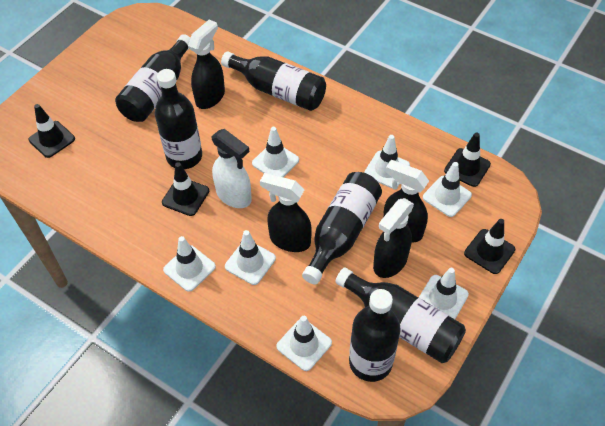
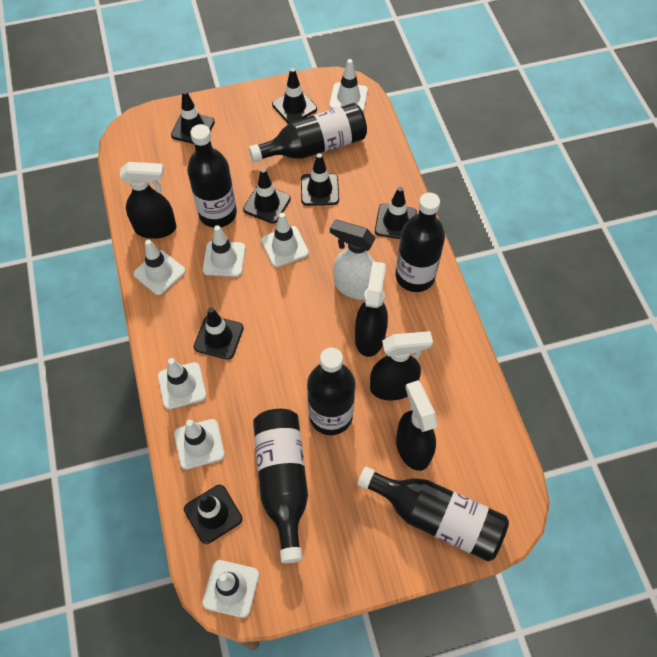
black traffic cone: 4 -> 7

